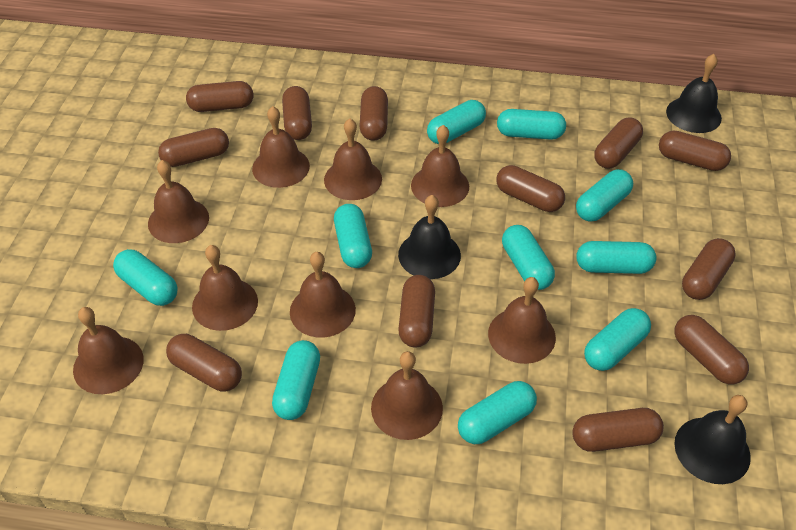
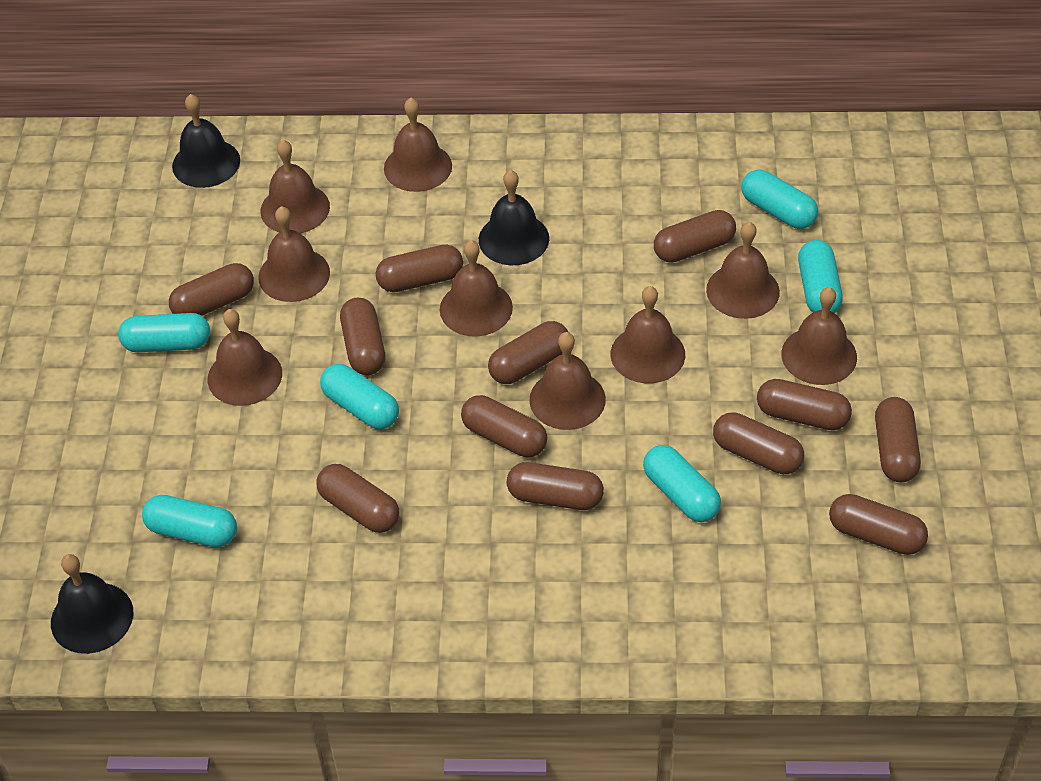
turquoise capsule: 10 -> 6

